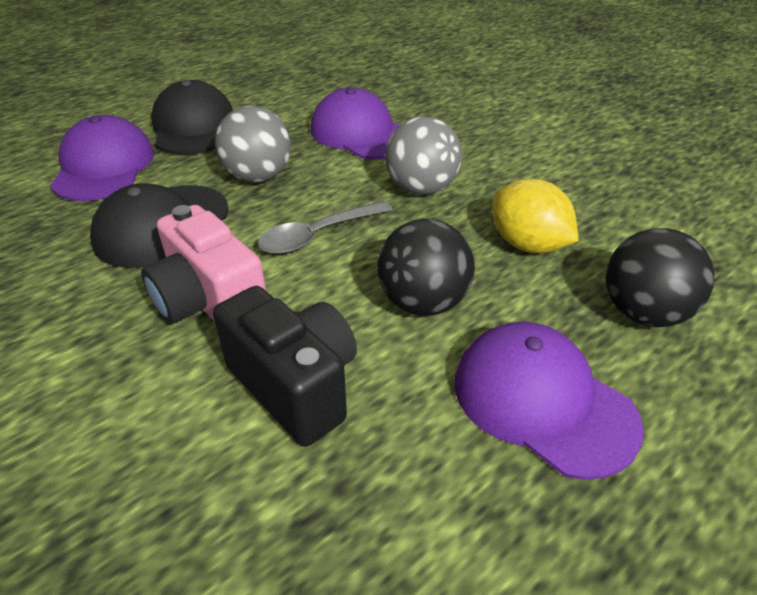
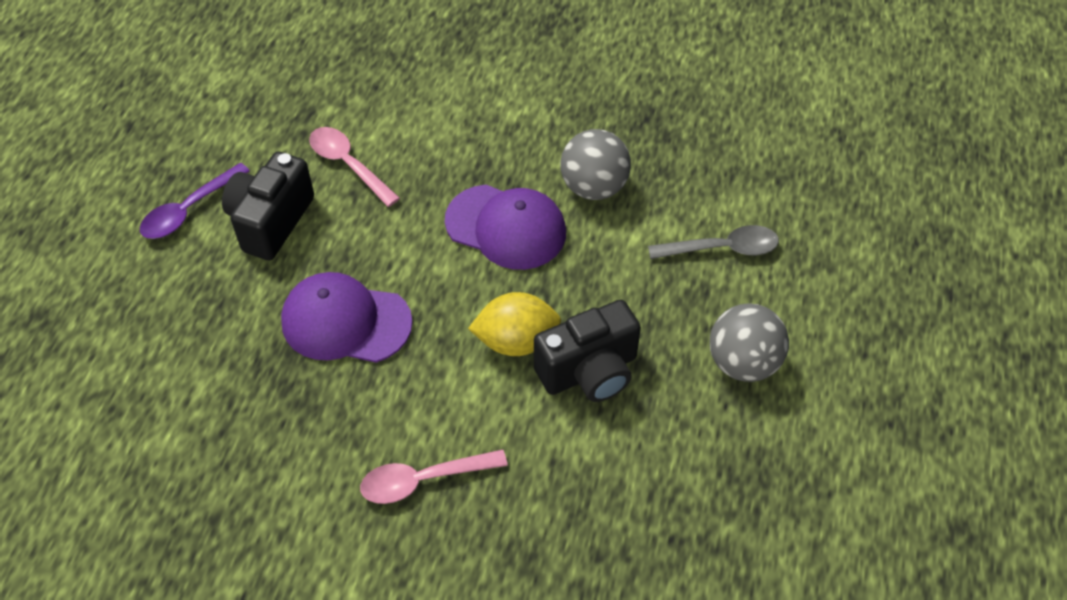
black ball: 2 -> 0
black camera: 1 -> 2
black cap: 2 -> 0
pink camera: 1 -> 0
pink spoon: 0 -> 2
purple cap: 3 -> 2
purple spoon: 0 -> 1

